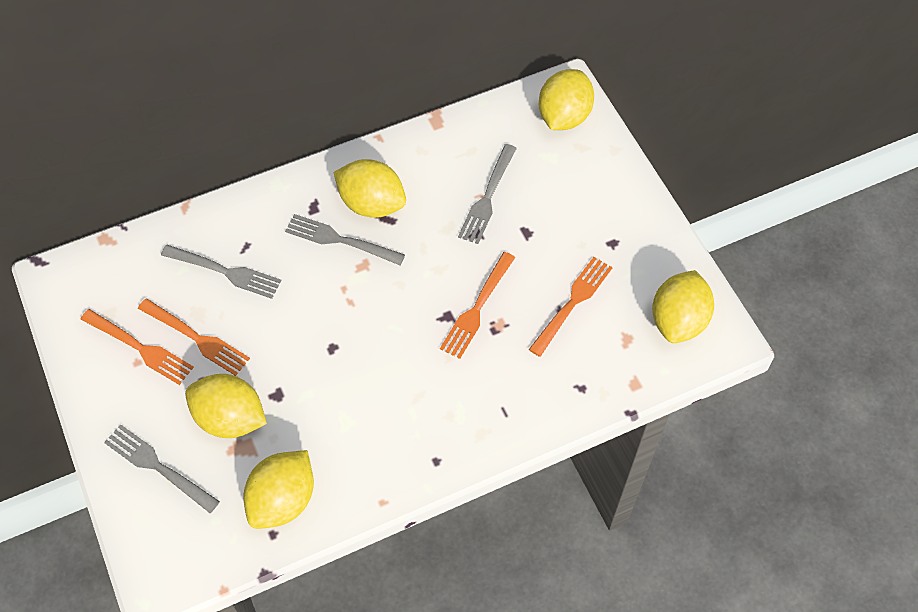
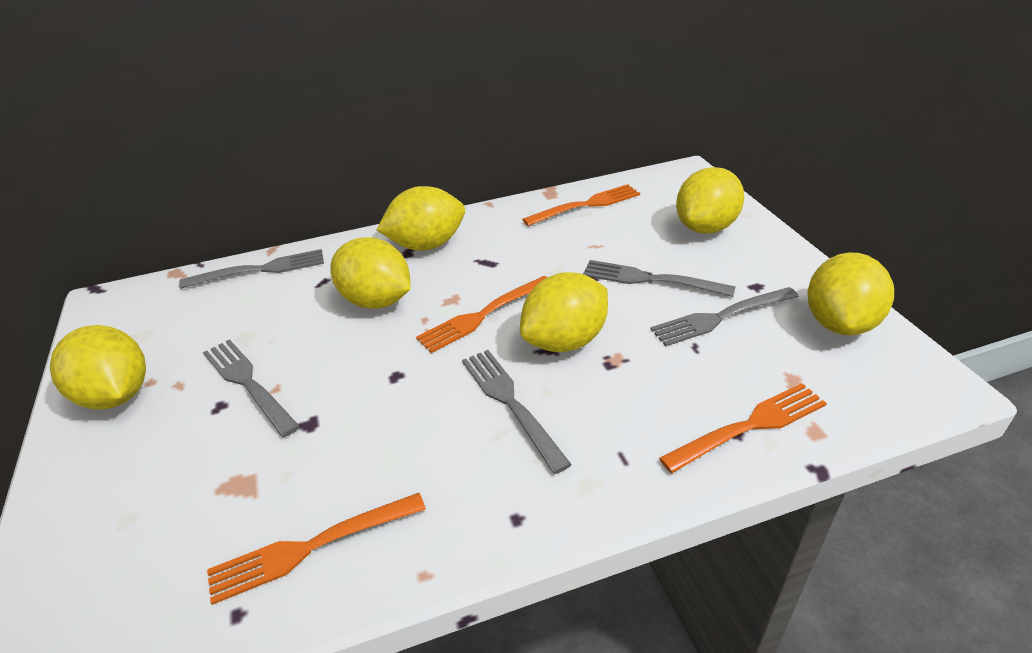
grey fork: 4 -> 5
yellow lemon: 5 -> 6

